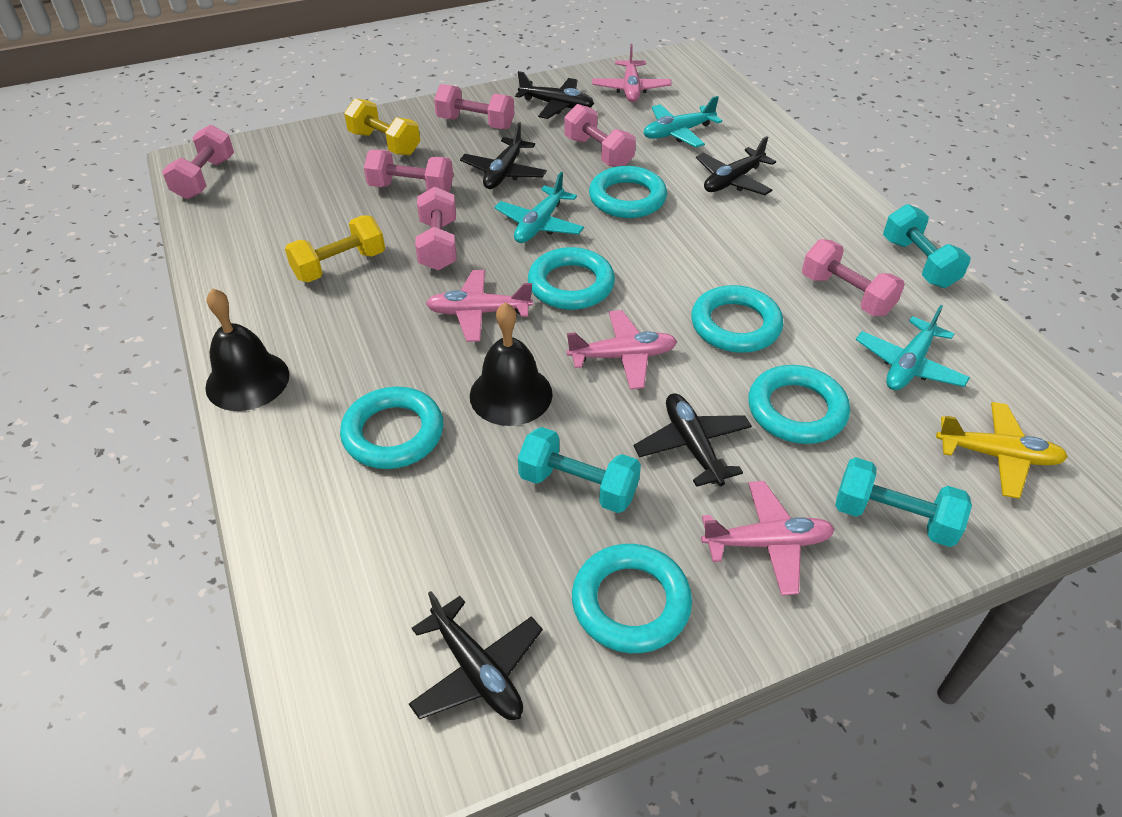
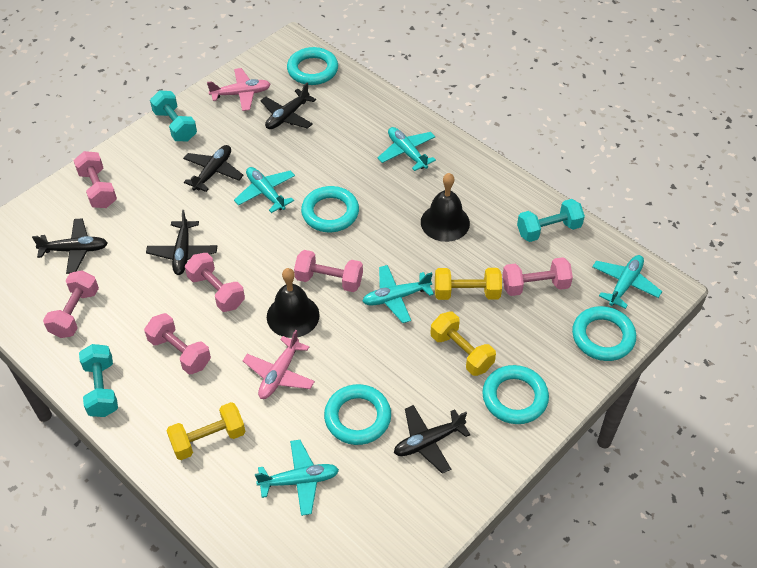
pink plane: 4 -> 2
turquoise plane: 3 -> 5
turquoise ring: 6 -> 5
yellow dumbbell: 2 -> 3
yellow plane: 1 -> 0

